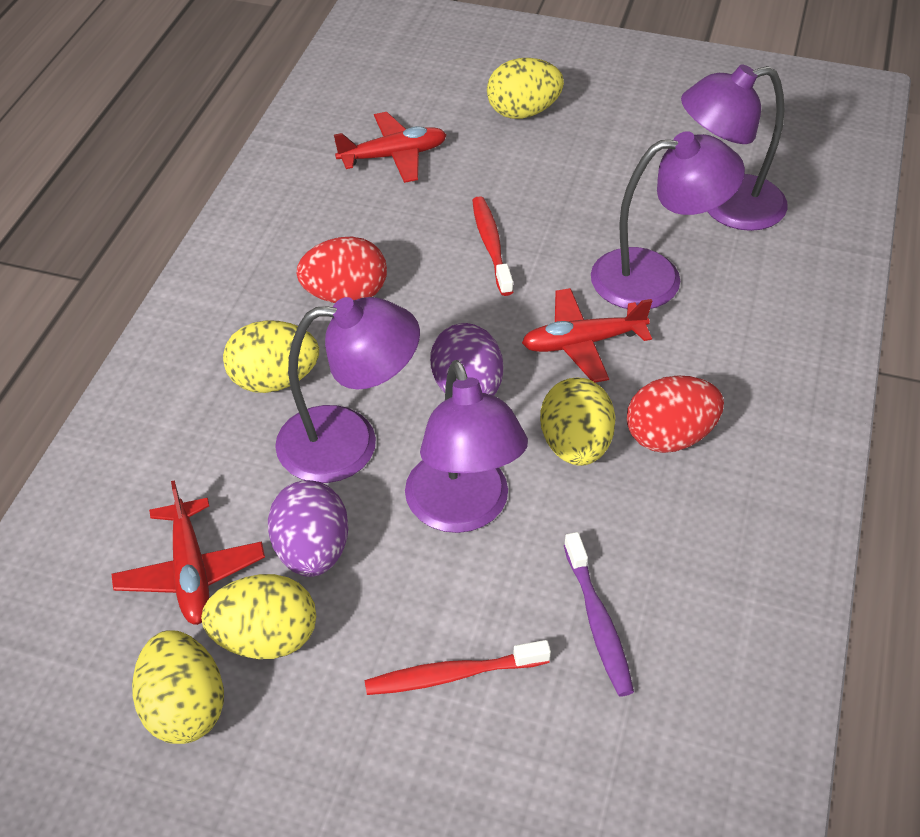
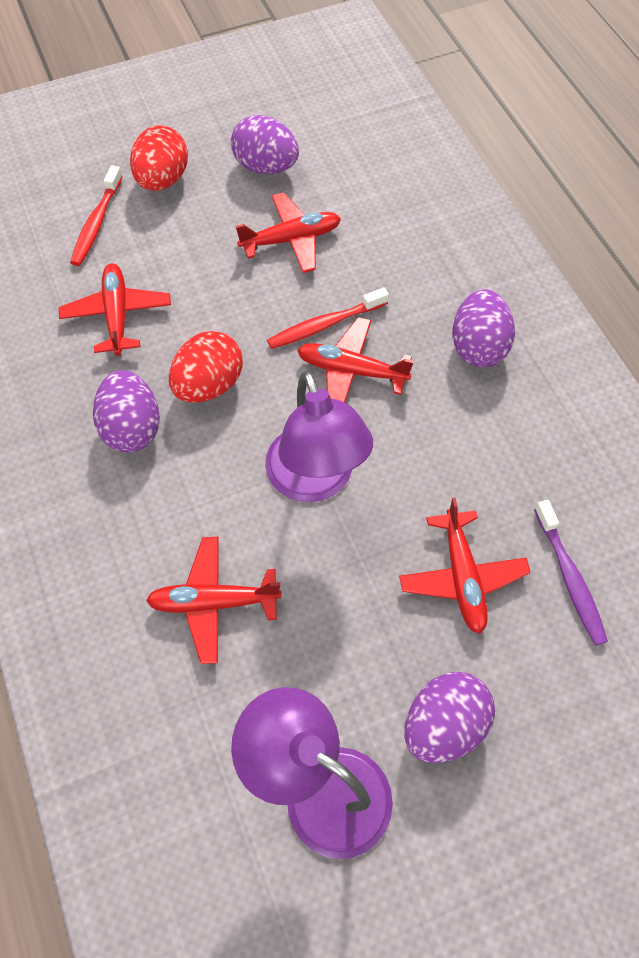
purple egg: 2 -> 4
purple lamp: 4 -> 2
red plane: 3 -> 5
yellow egg: 5 -> 0

